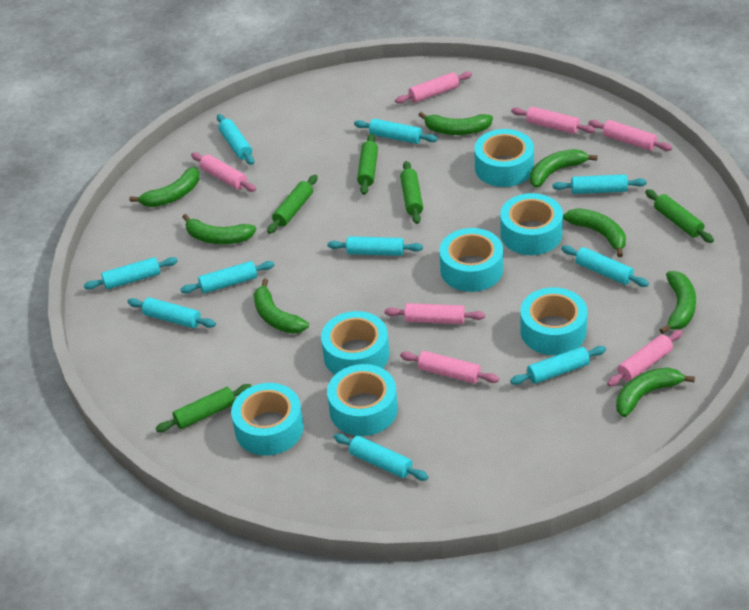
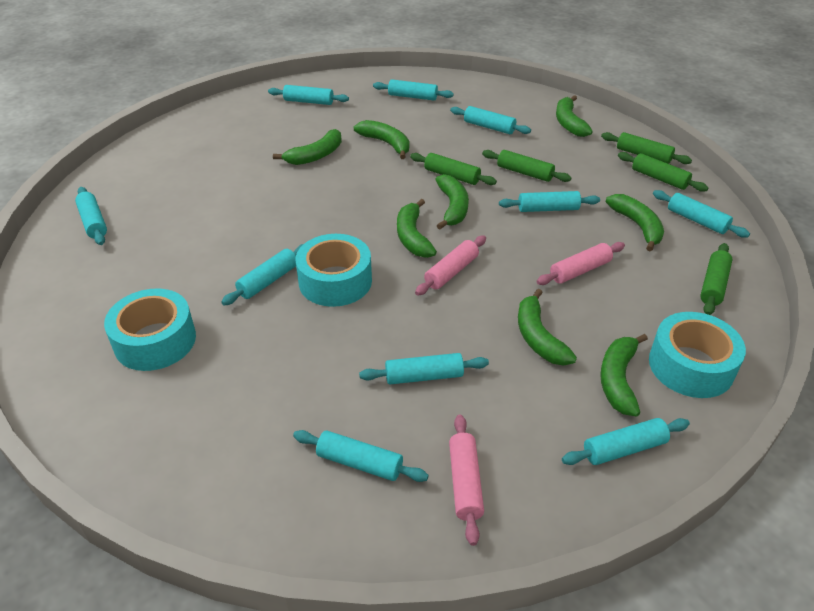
pink rolling pin: 7 -> 3
turquoise tape: 7 -> 3

